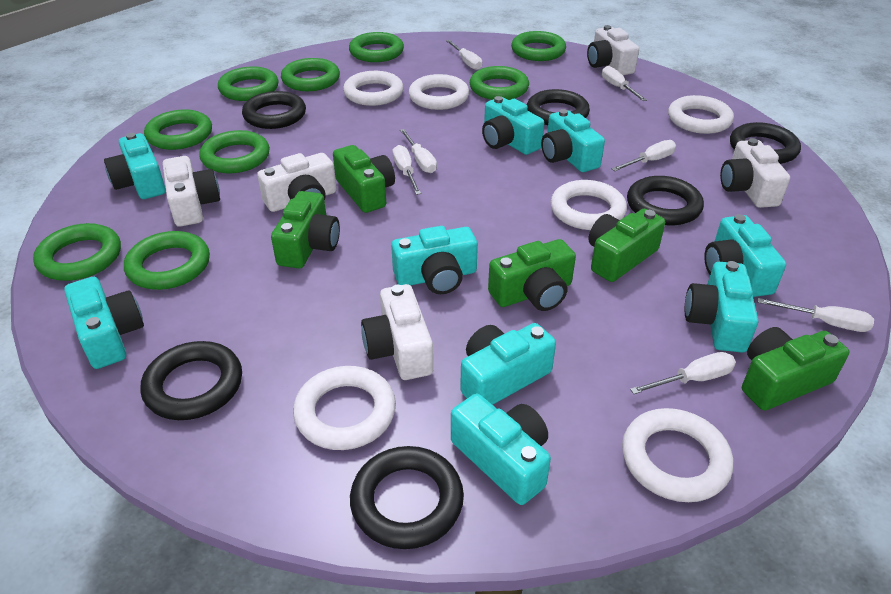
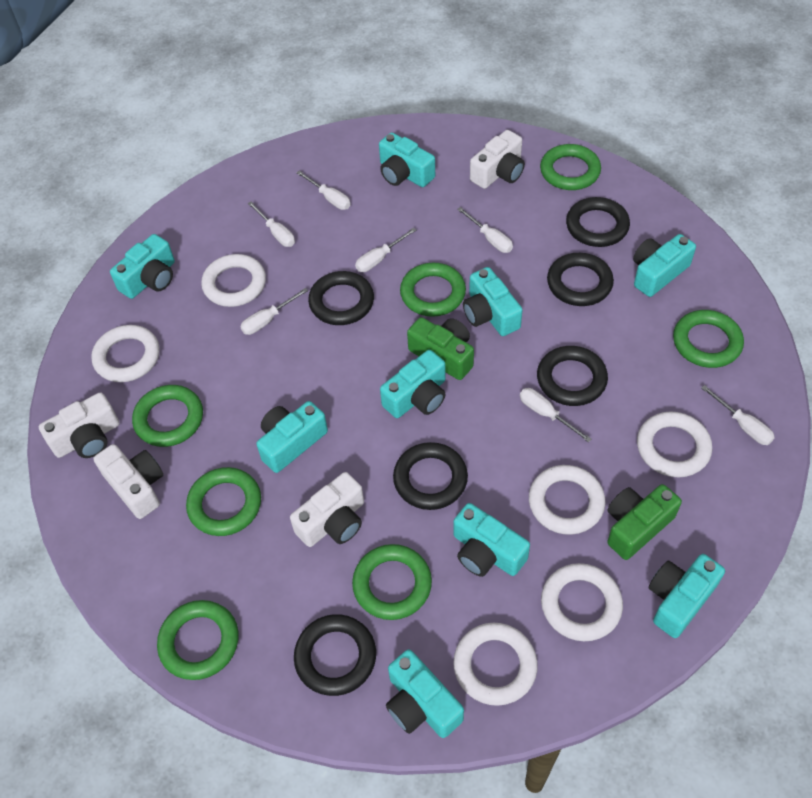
green camera: 5 -> 2
green ring: 9 -> 7
white camera: 5 -> 4

